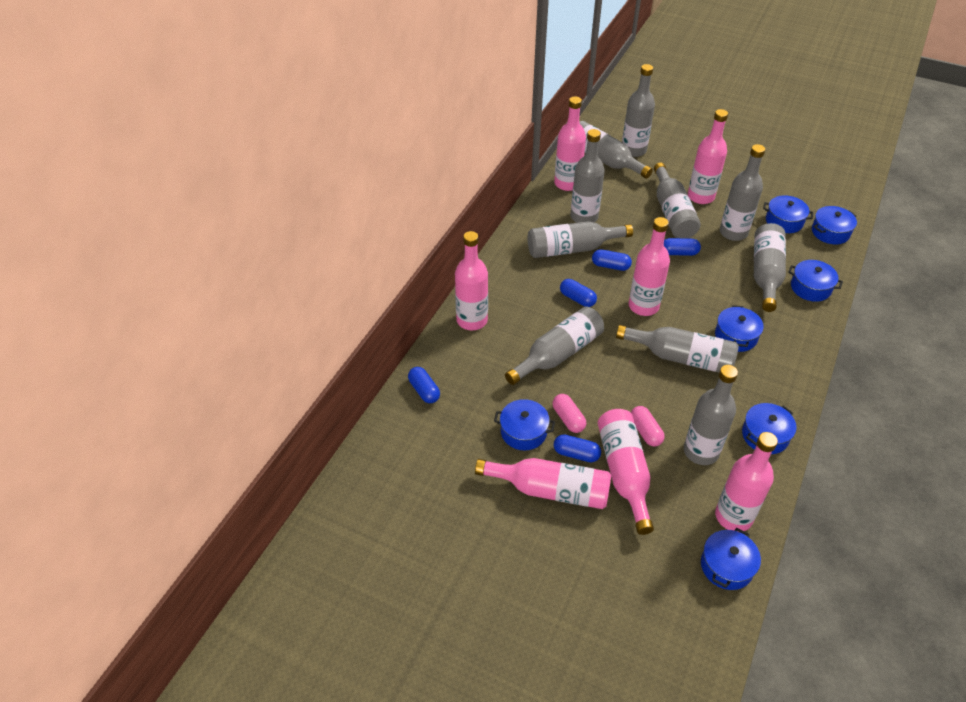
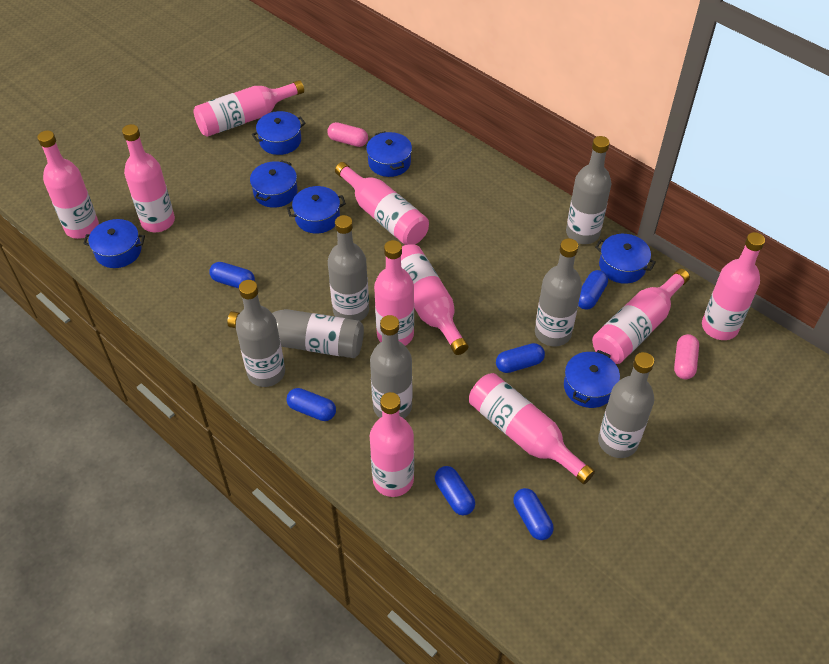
blue capsule: 5 -> 6
grey bottle: 10 -> 7
pink bottle: 7 -> 10

